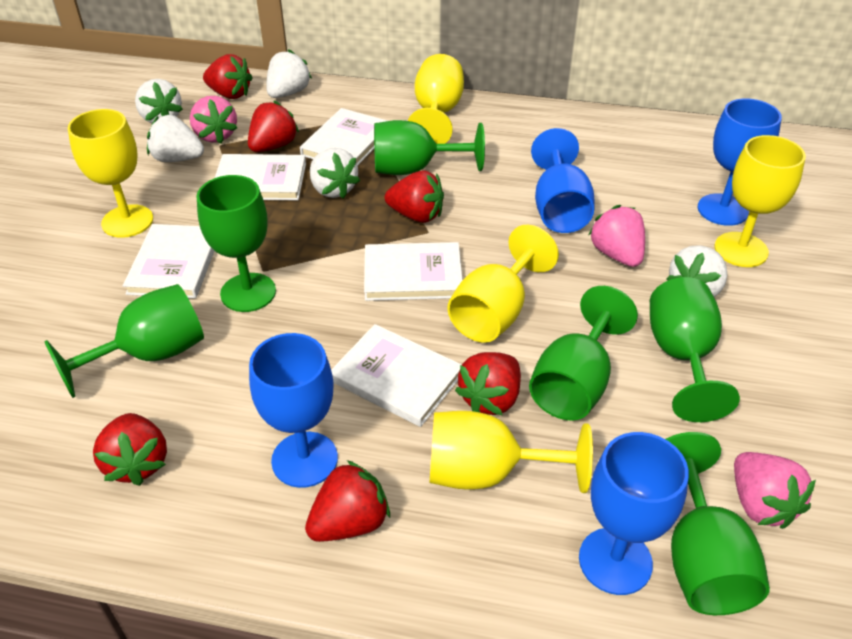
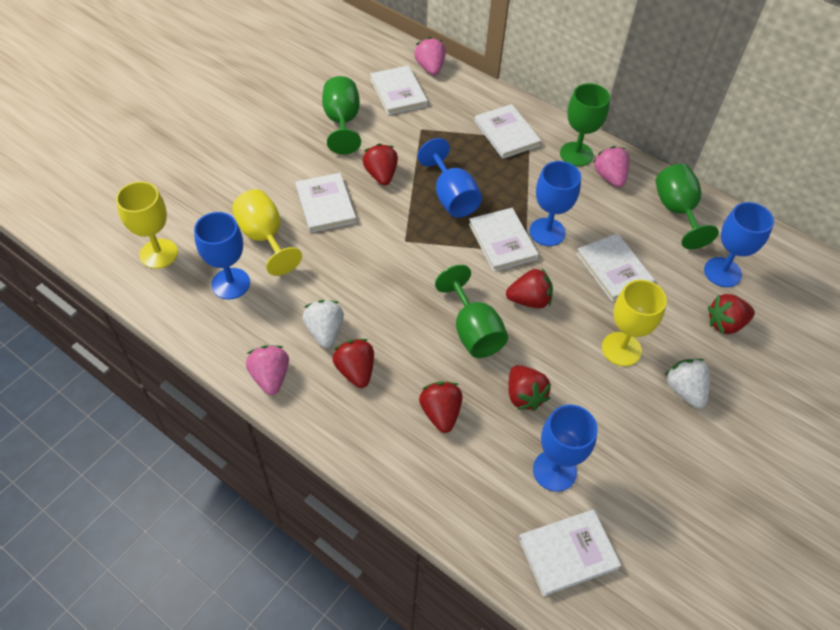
blue goblet: 4 -> 5
green goblet: 6 -> 4
white book: 5 -> 6
white strawberry: 5 -> 2
yellow goblet: 5 -> 3

